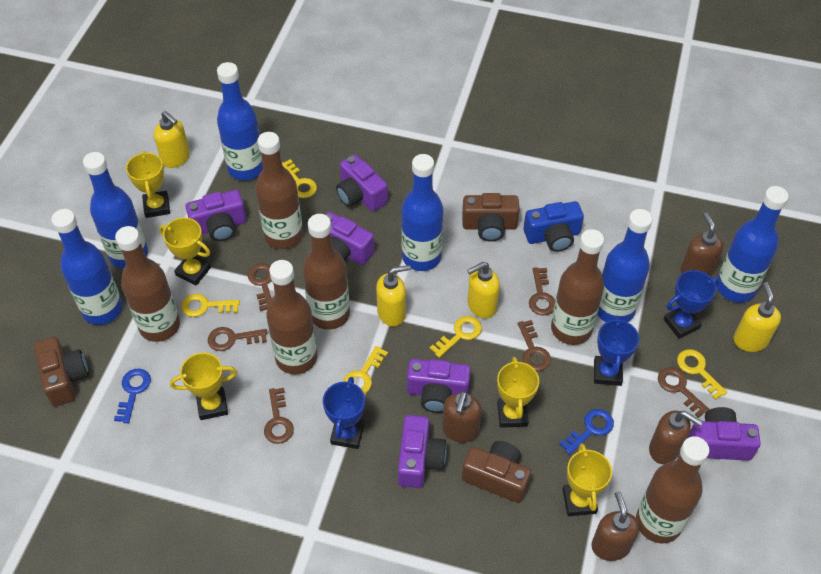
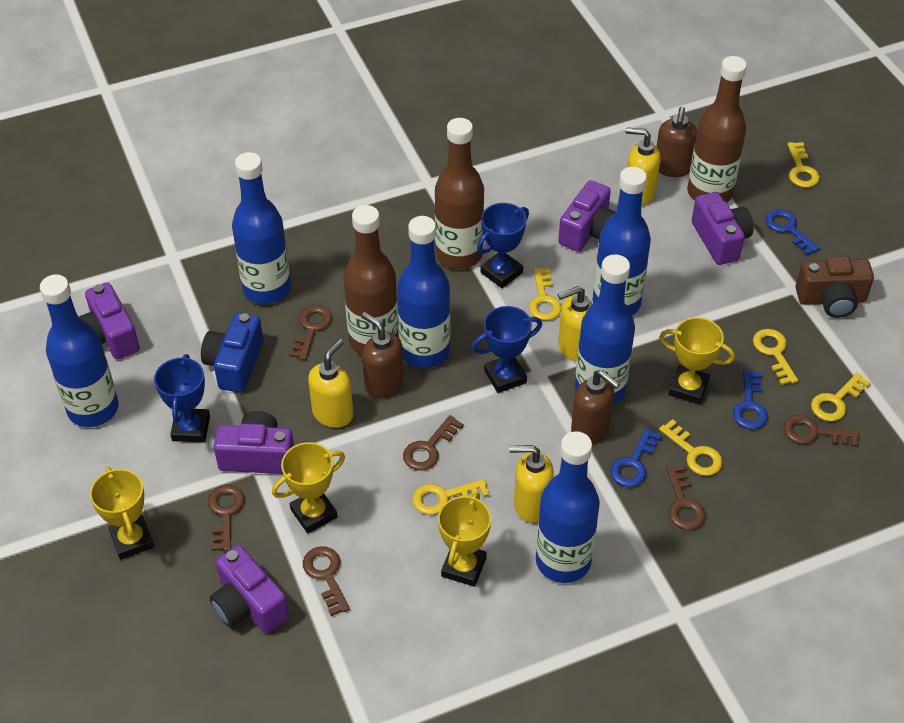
blue key: 2 -> 3
brown bottle: 6 -> 3
brown camera: 3 -> 1
brown soap dispenser: 4 -> 3
purple camera: 6 -> 5
yellow key: 5 -> 6
yellow trophy: 5 -> 4

